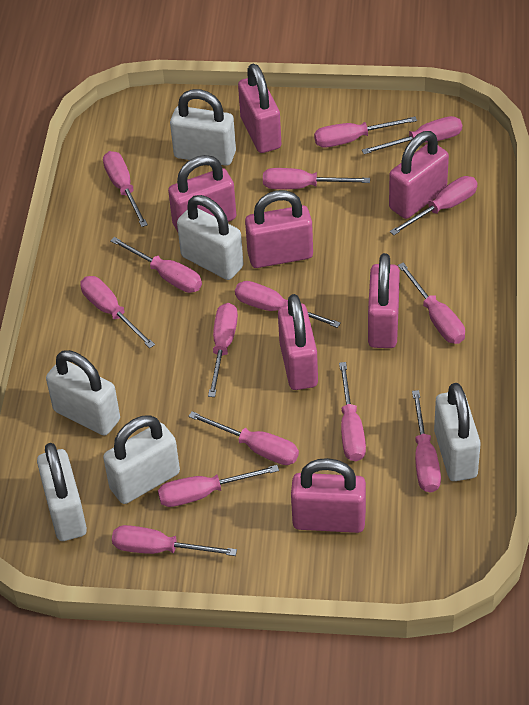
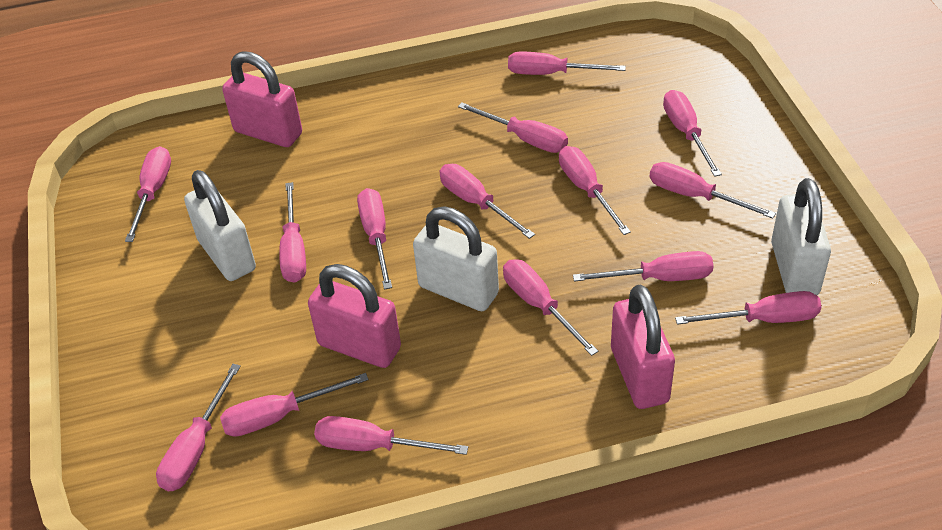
pink padlock: 7 -> 3
white padlock: 6 -> 3

